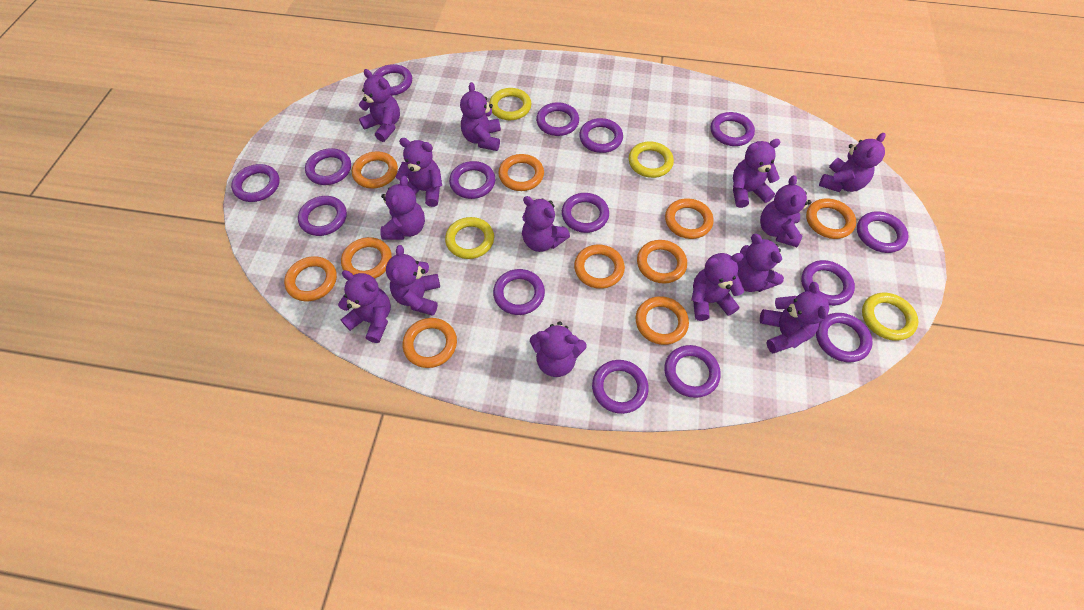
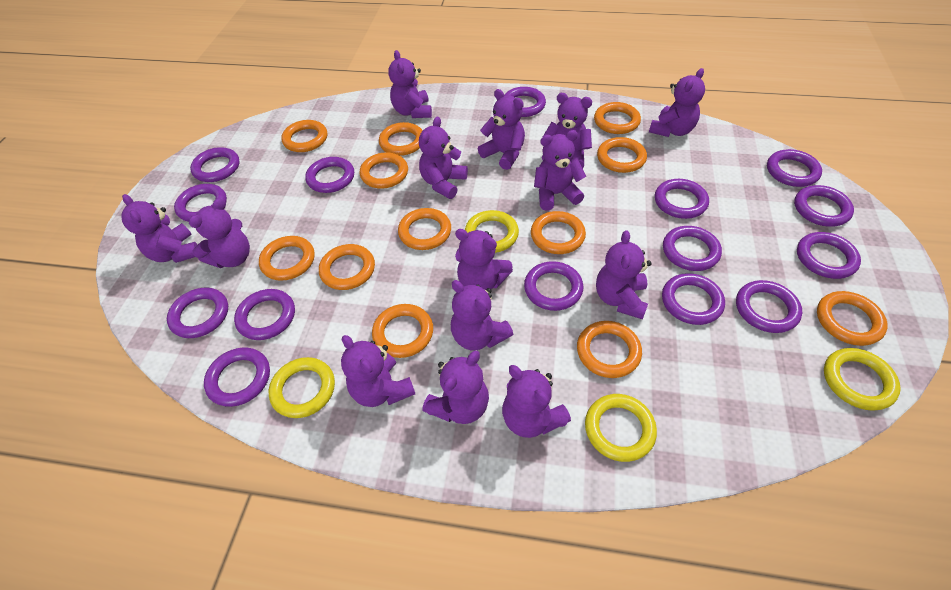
orange ring: 10 -> 12

